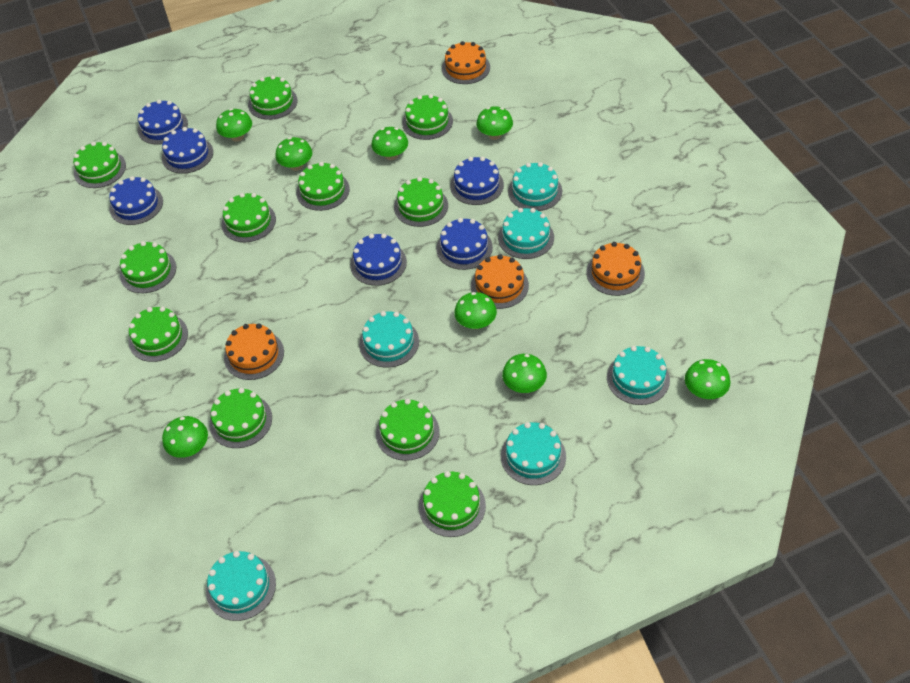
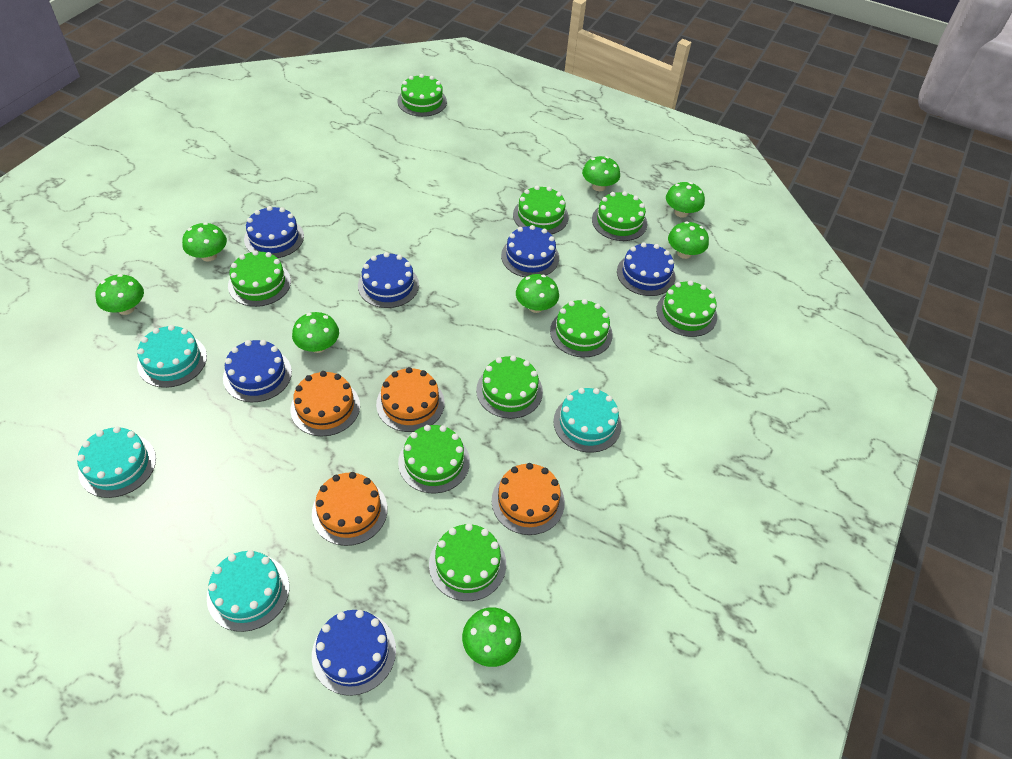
green cake: 11 -> 9
turquoise cake: 6 -> 4

